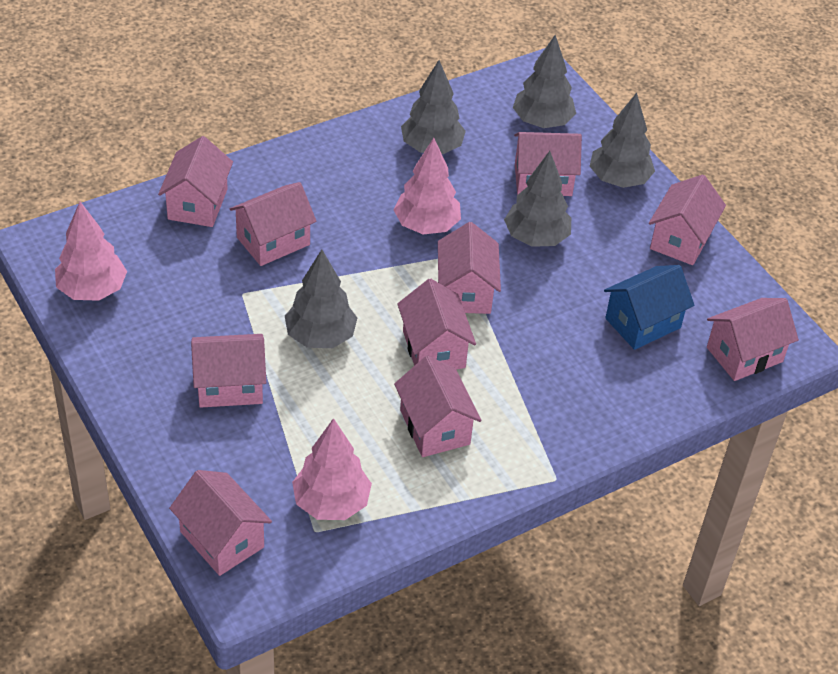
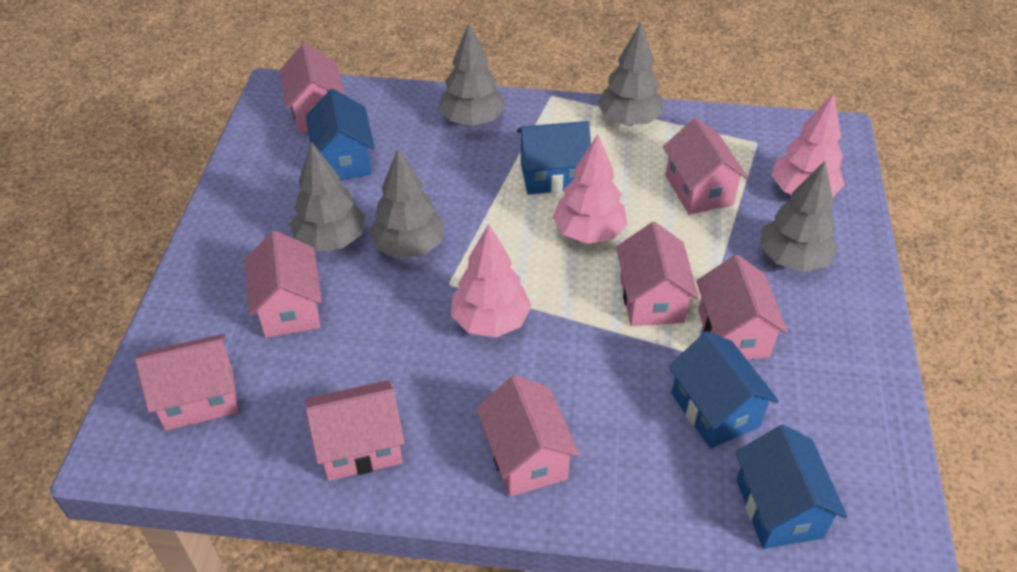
blue house: 1 -> 4
pink house: 10 -> 8

